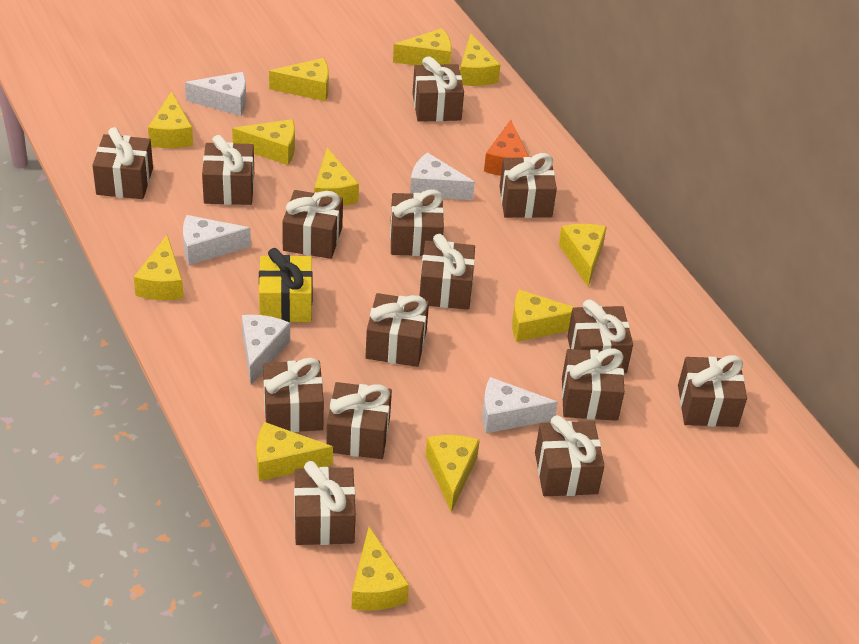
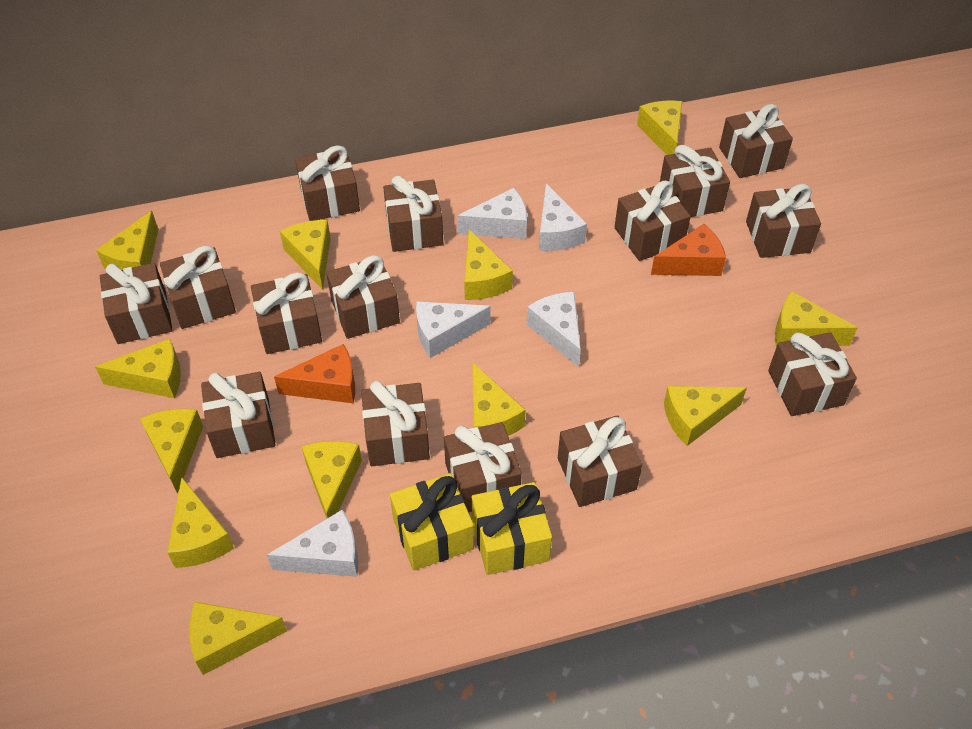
orange cheese: 1 -> 2
yellow gift: 1 -> 2

